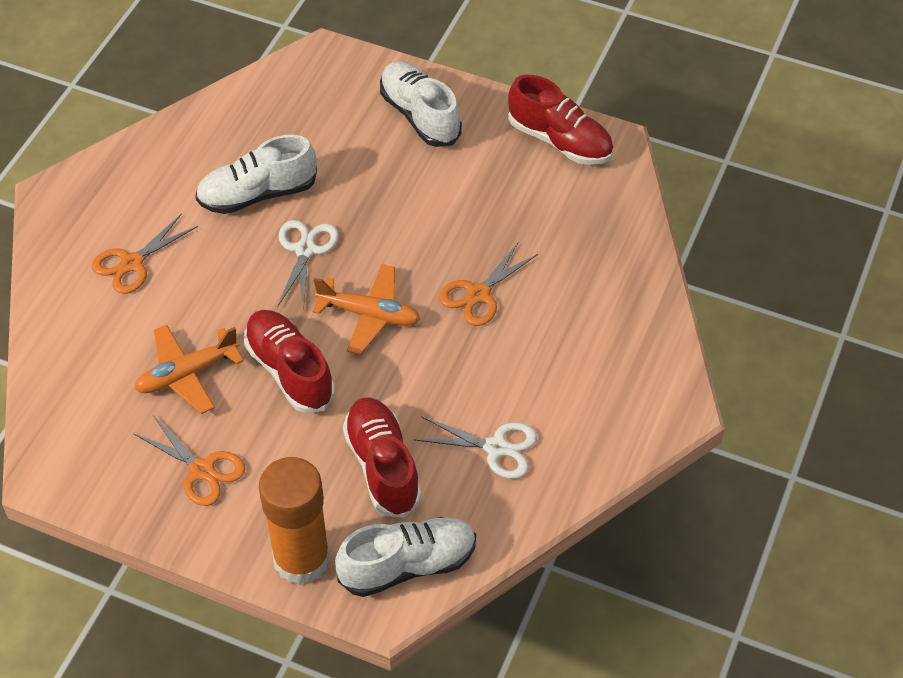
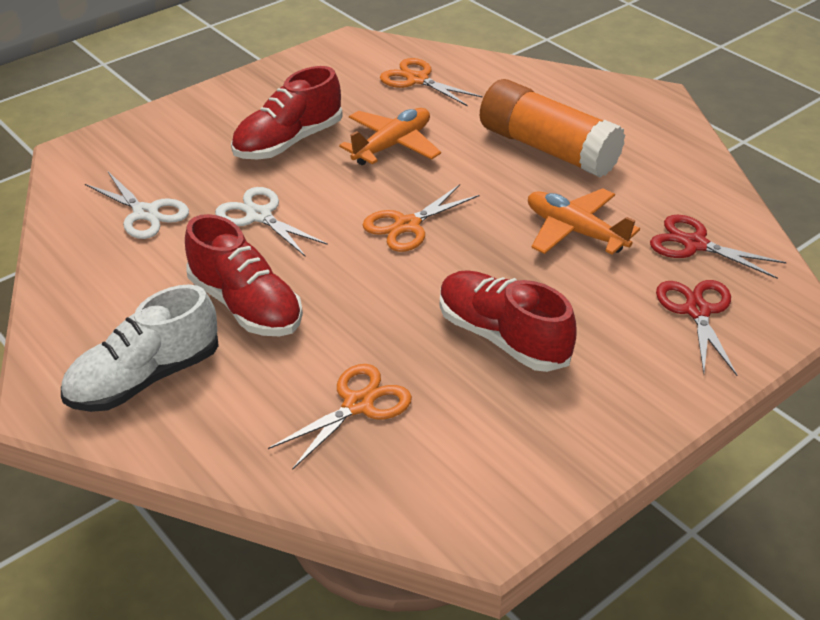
red scissors: 0 -> 2
white shoe: 3 -> 1

